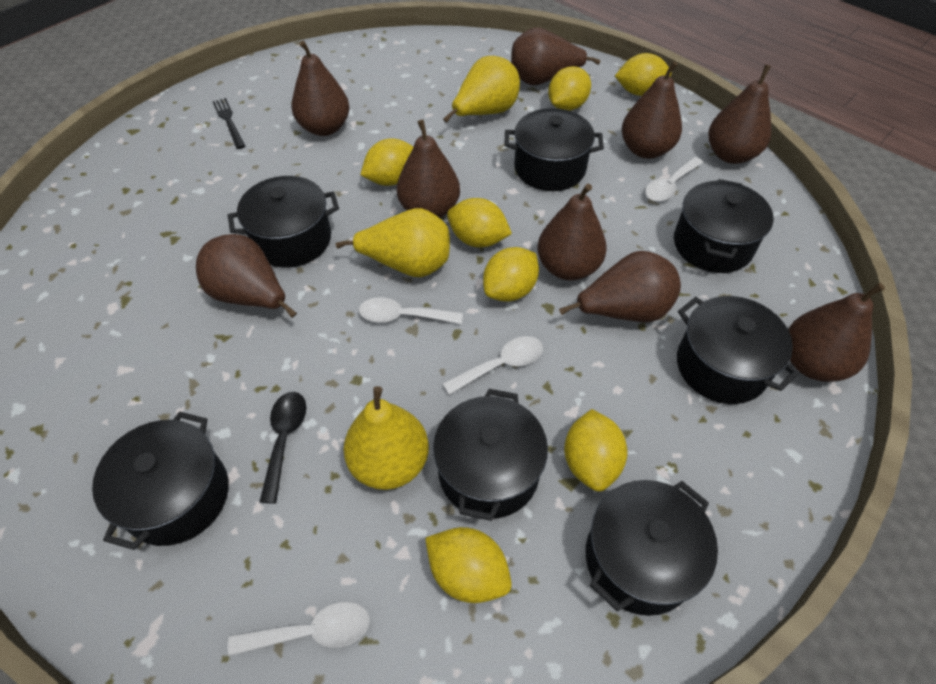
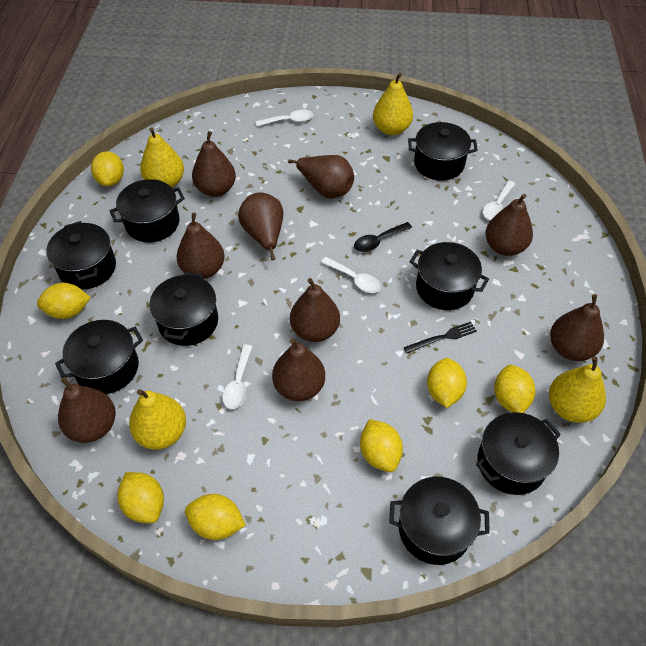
black pot: 7 -> 8
yellow pear: 3 -> 4

